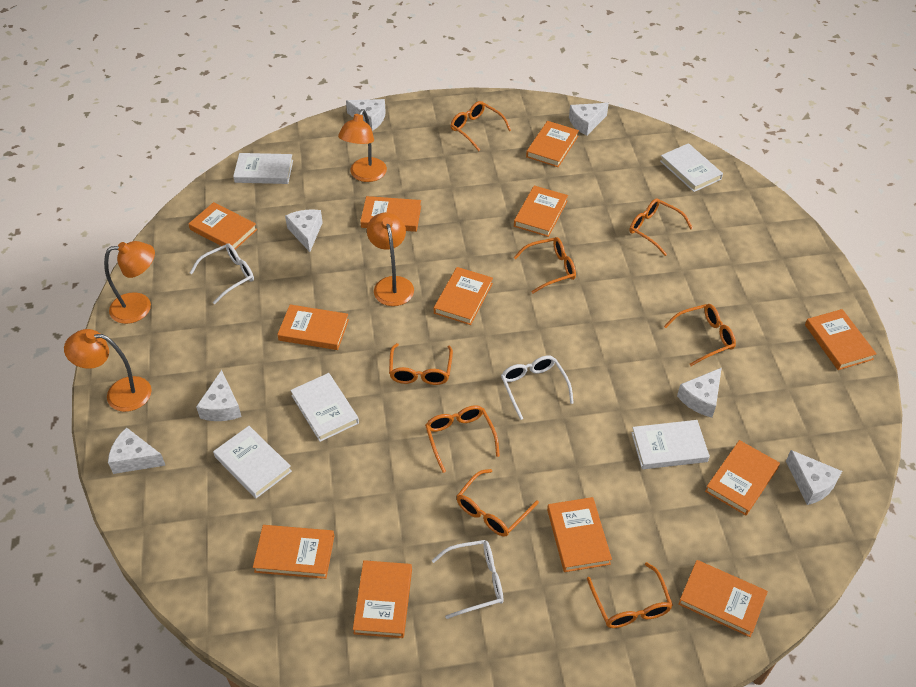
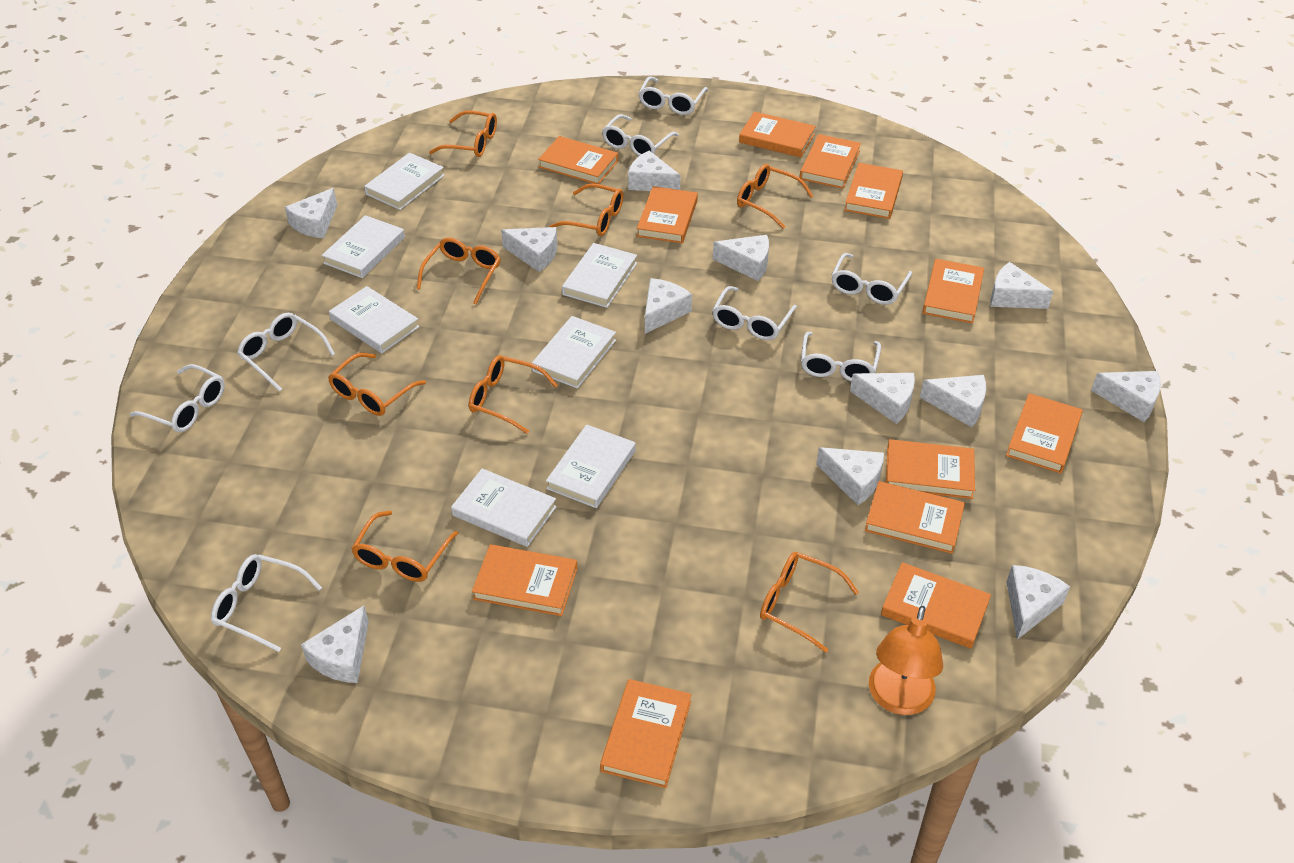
orange lamp: 4 -> 1
white book: 5 -> 7
white cheese: 7 -> 12
white glasses: 3 -> 8

